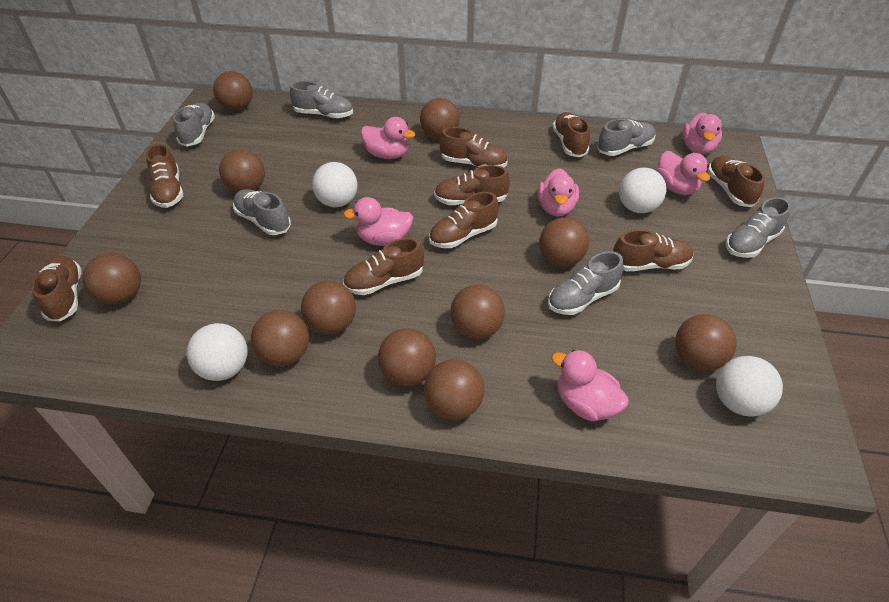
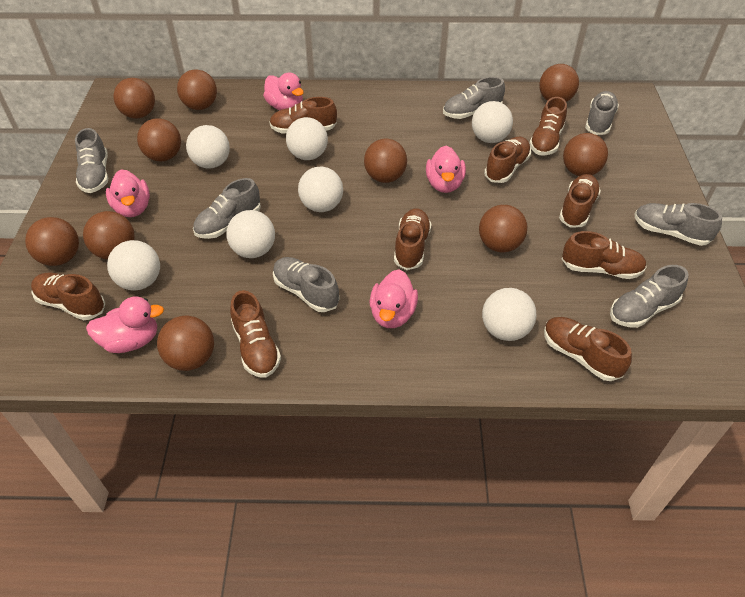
brown ball: 11 -> 10
grey shoe: 6 -> 7
pink duck: 6 -> 5
white ball: 4 -> 7

